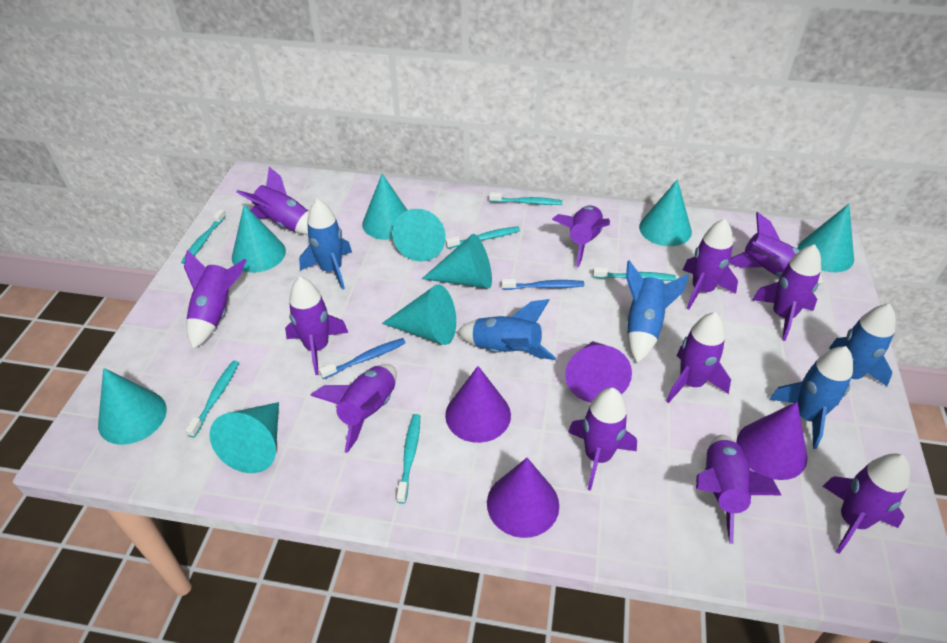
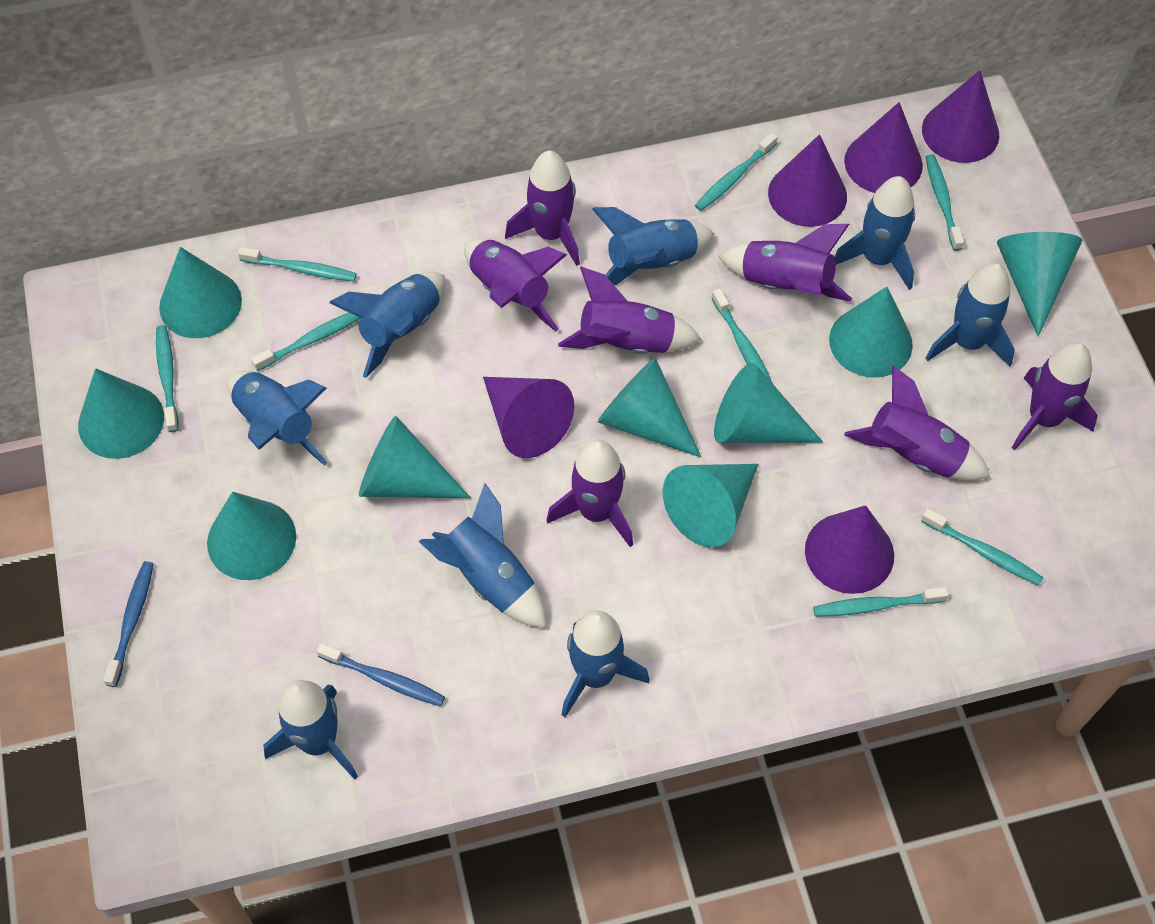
blue rocket: 5 -> 8
purple cone: 4 -> 5
purple rocket: 12 -> 7
turquoise toothbrush: 6 -> 8

